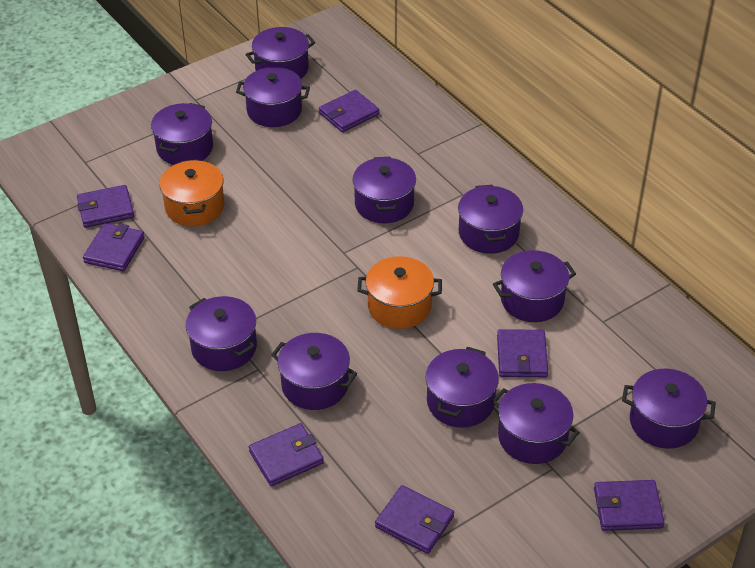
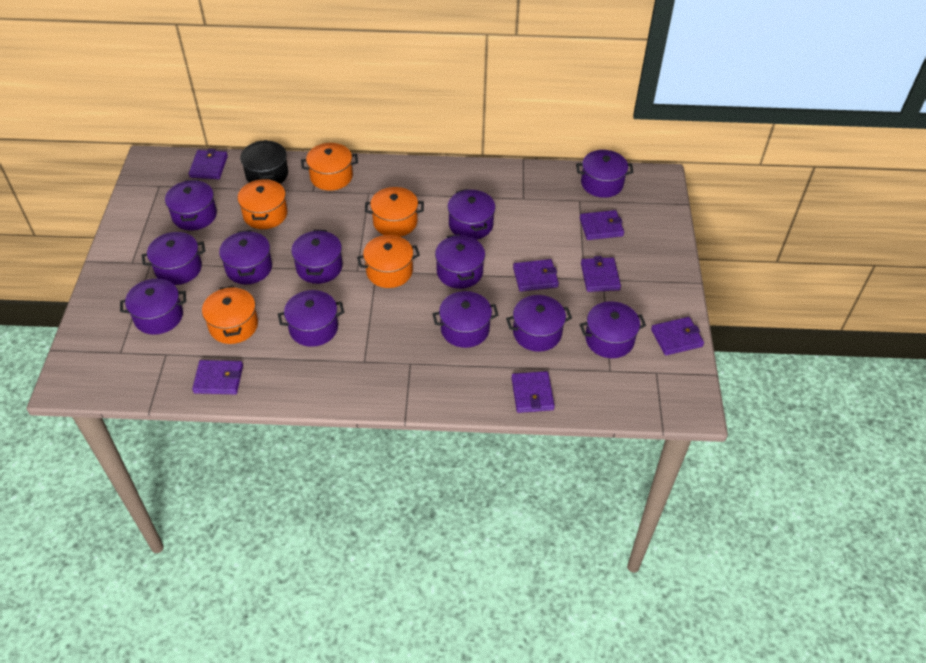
black pot: 0 -> 1
orange pot: 2 -> 5
purple pot: 11 -> 12

